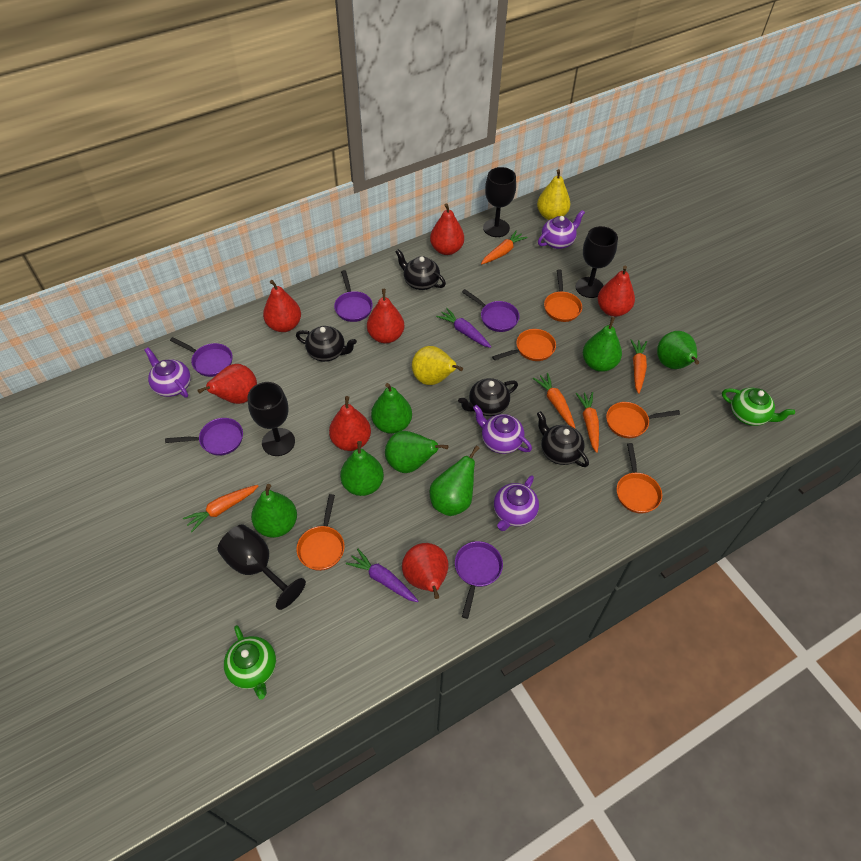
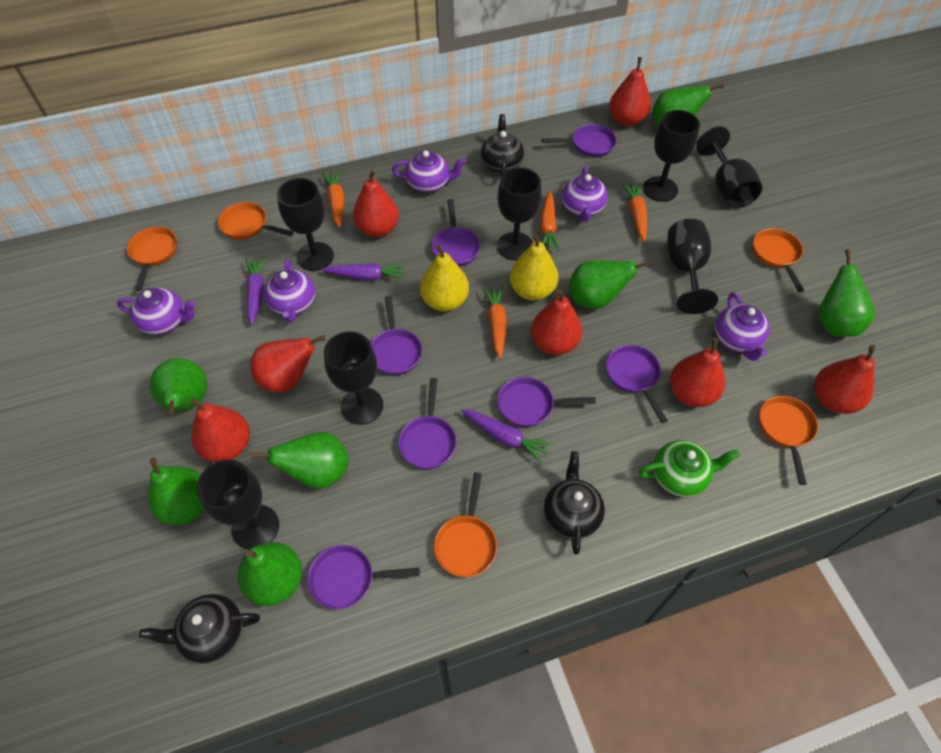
black goblet: 4 -> 7
black teapot: 4 -> 3
green teapot: 2 -> 1
orange carrot: 5 -> 4
purple carrot: 2 -> 3
purple pan: 5 -> 7
purple teapot: 4 -> 5

